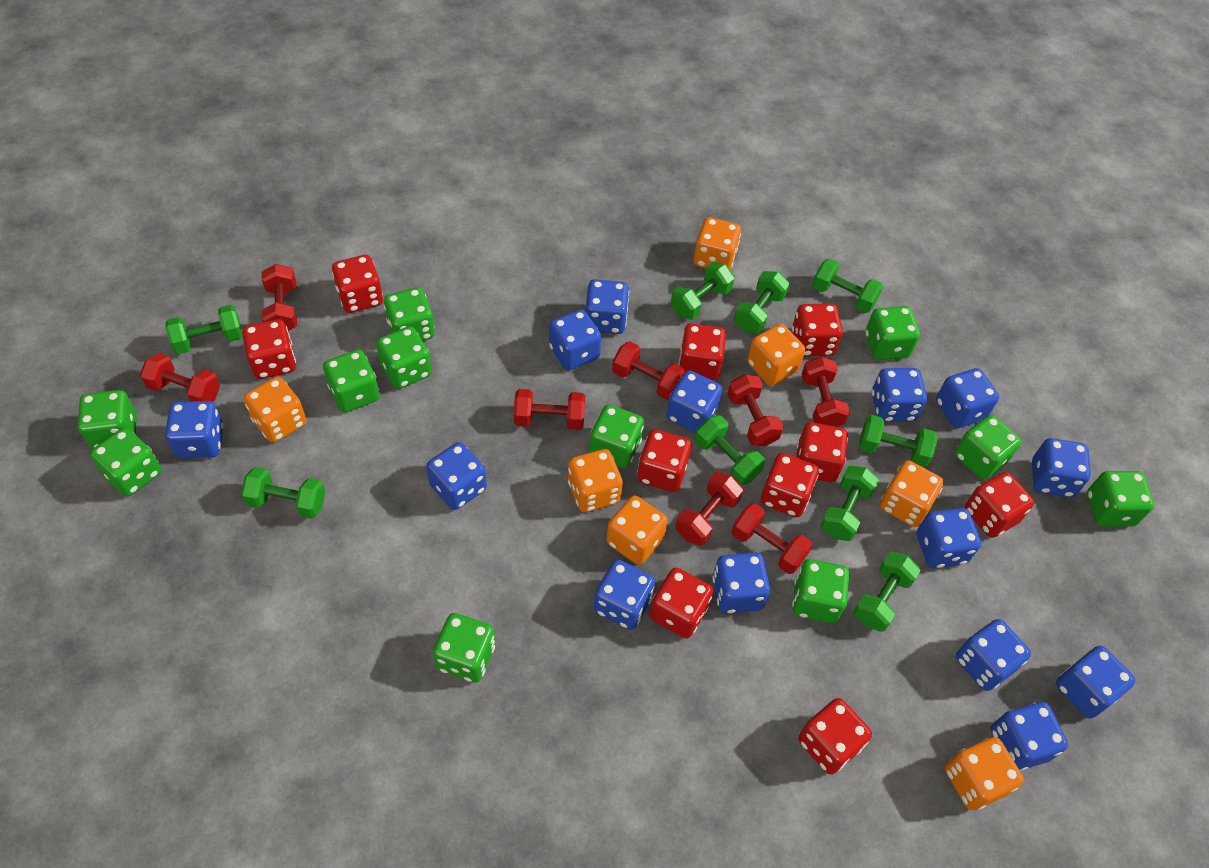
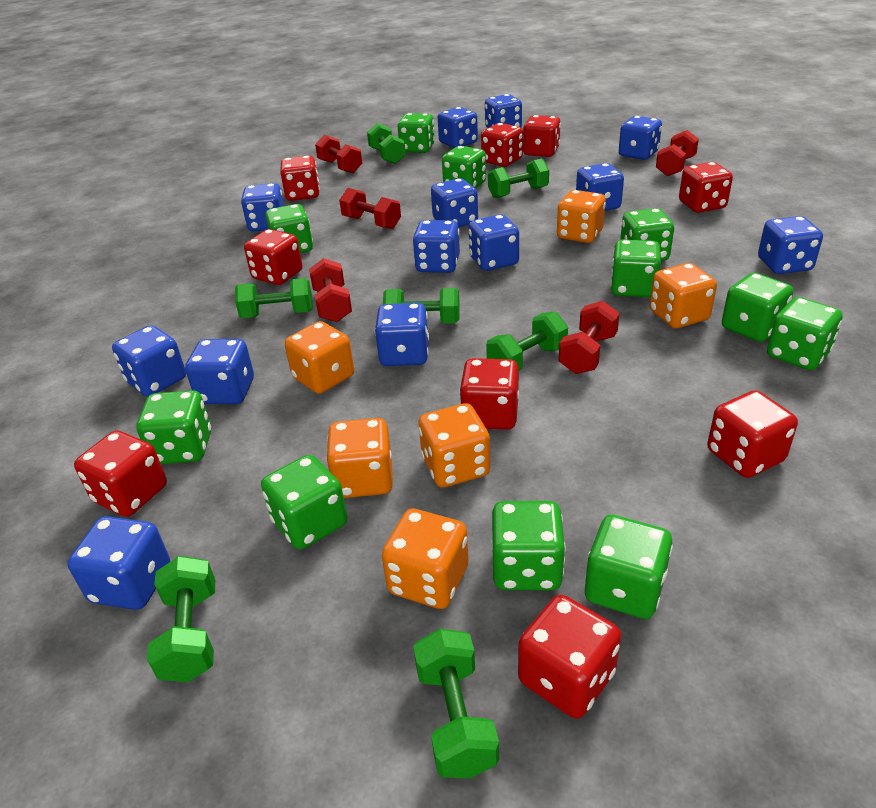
blue dice: 14 -> 13
green dumbbell: 9 -> 7
orange dice: 7 -> 6
red dice: 10 -> 9
red dumbbell: 8 -> 5

